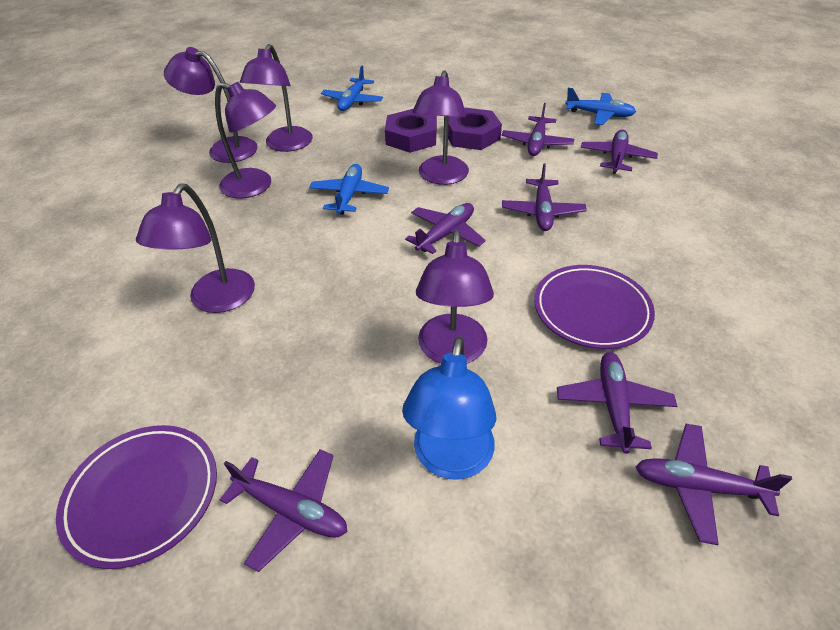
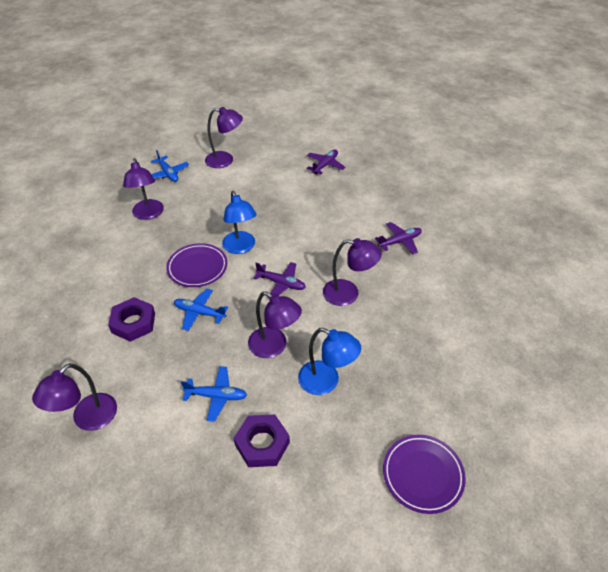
blue lamp: 1 -> 2
purple lamp: 6 -> 5
purple plane: 7 -> 3

